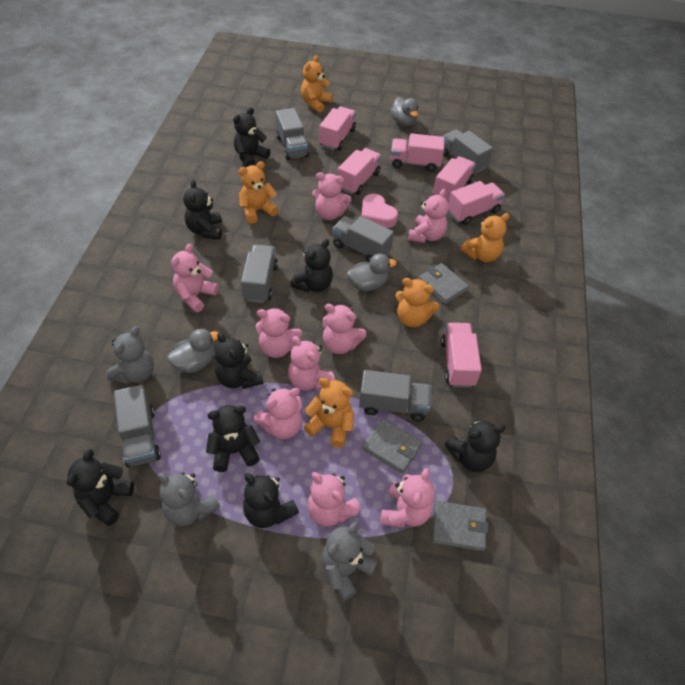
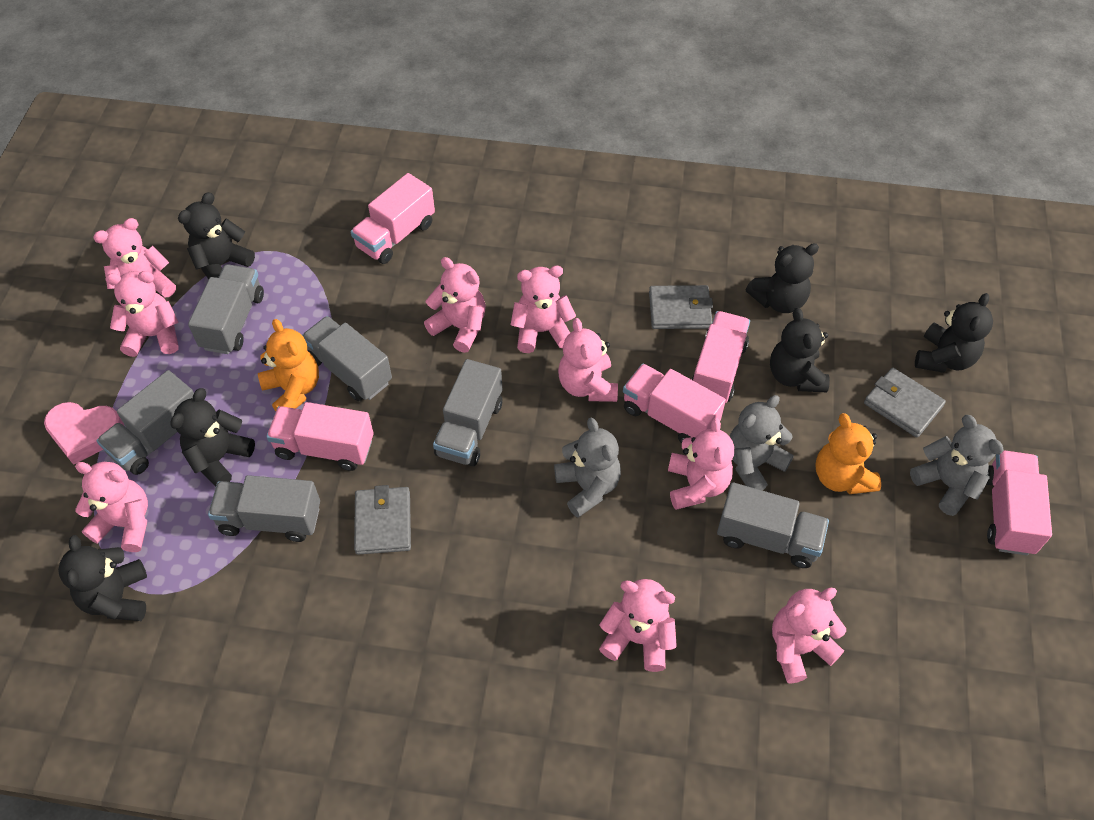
black teddy bear: 8 -> 6
grey duck: 3 -> 0
orange teddy bear: 5 -> 2
pink truck: 6 -> 5

